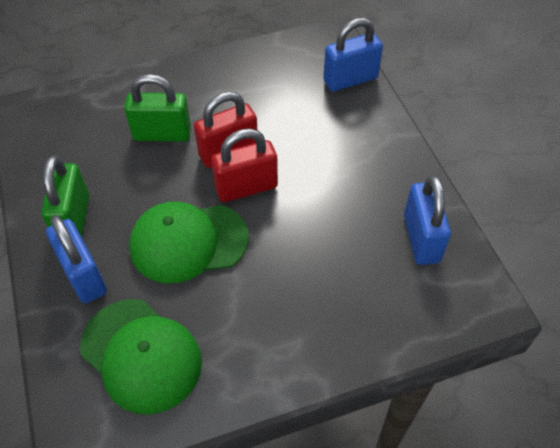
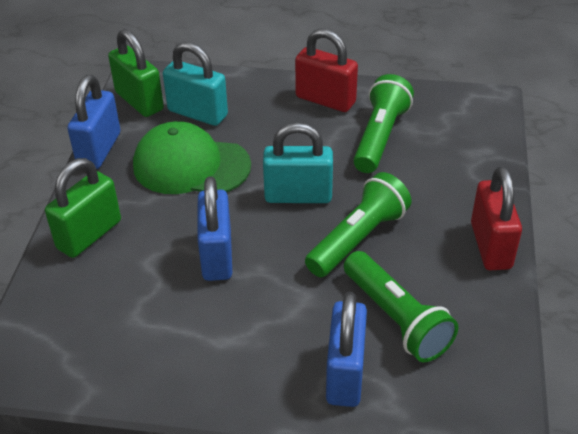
green cap: 2 -> 1
green flashlight: 0 -> 3
turquoise padlock: 0 -> 2

